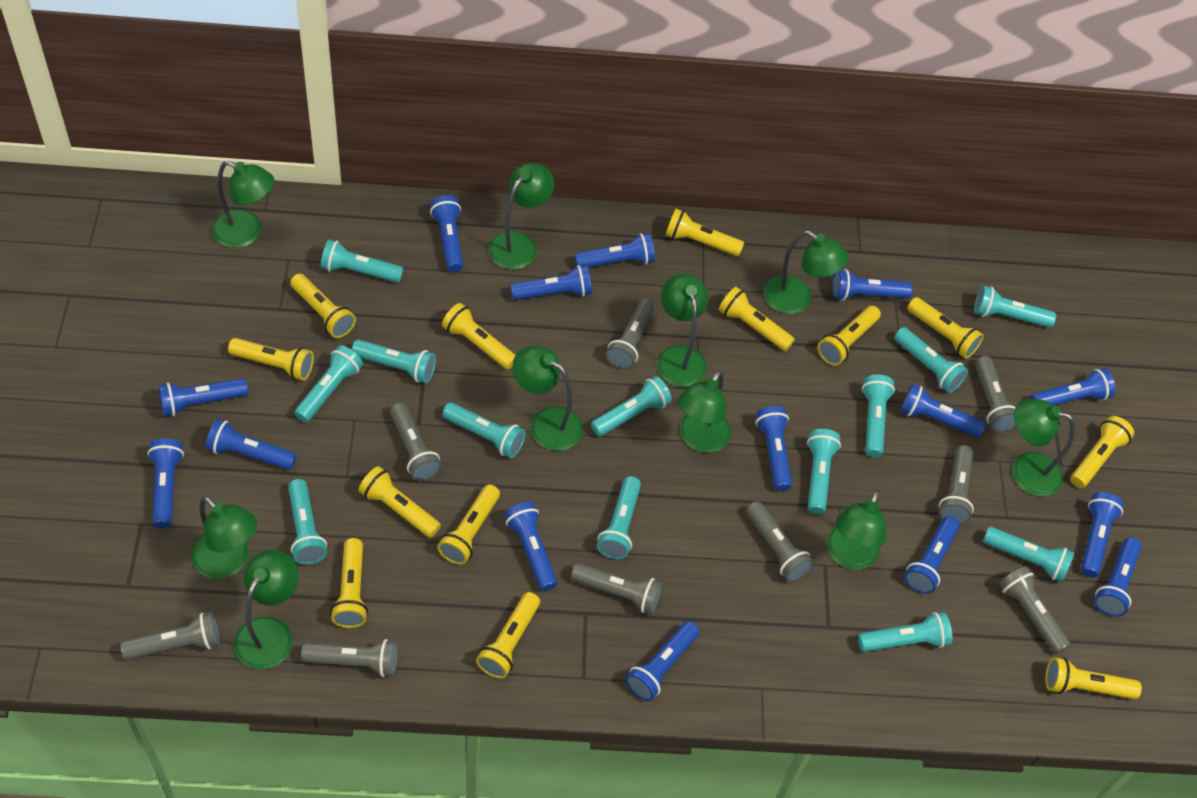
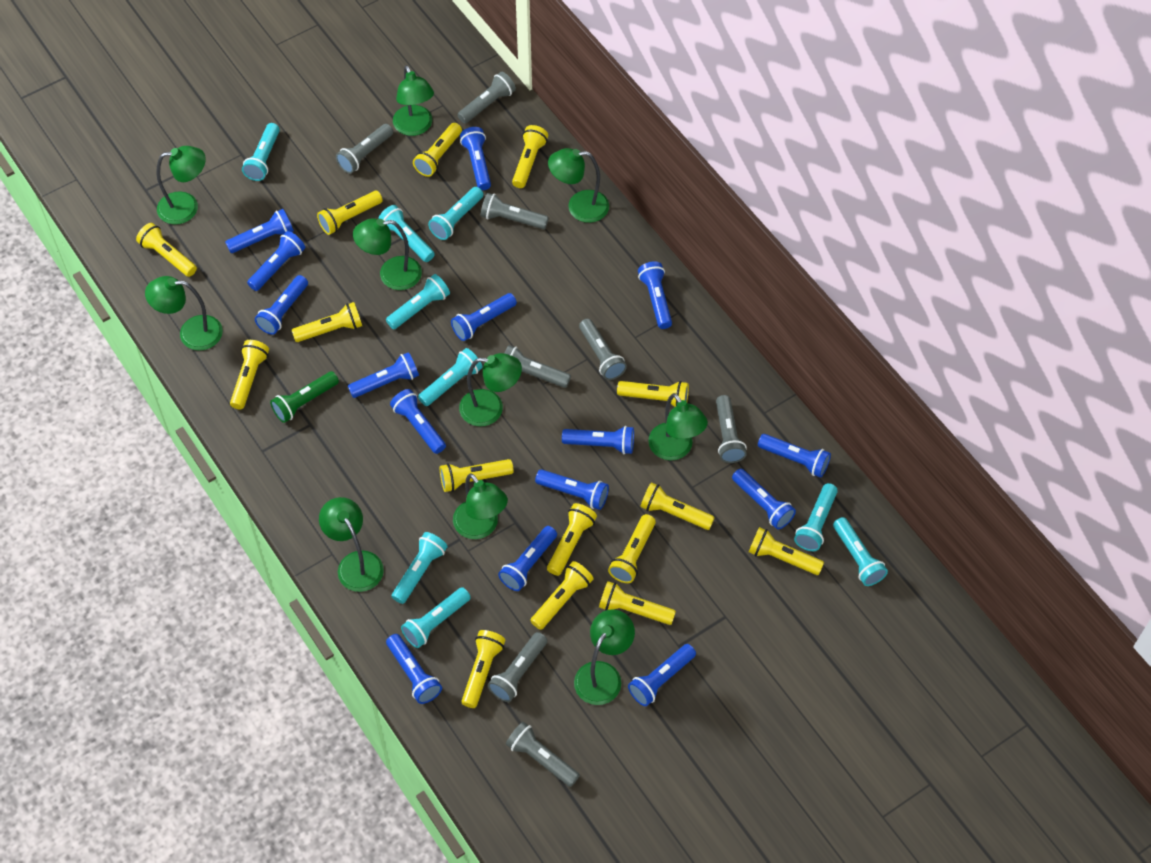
green flashlight: 0 -> 1
grey flashlight: 9 -> 8
turquoise flashlight: 13 -> 9
yellow flashlight: 13 -> 15

